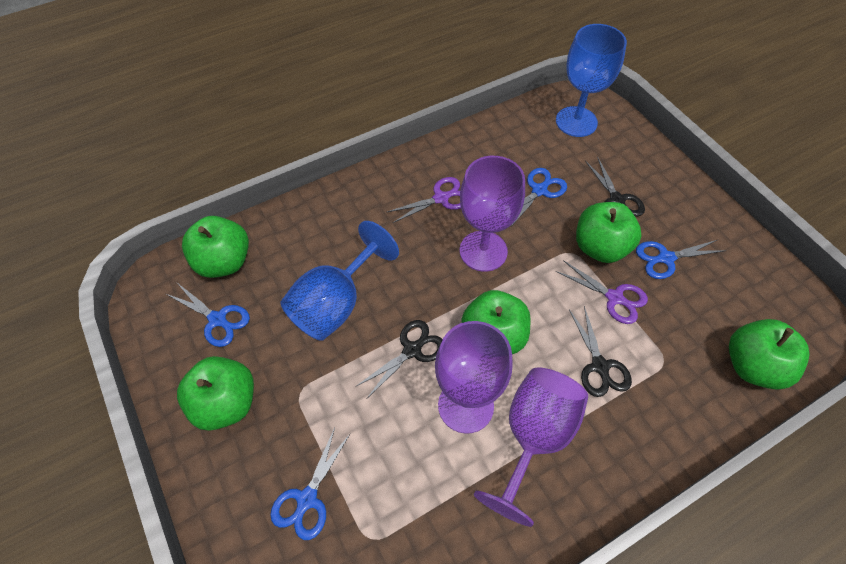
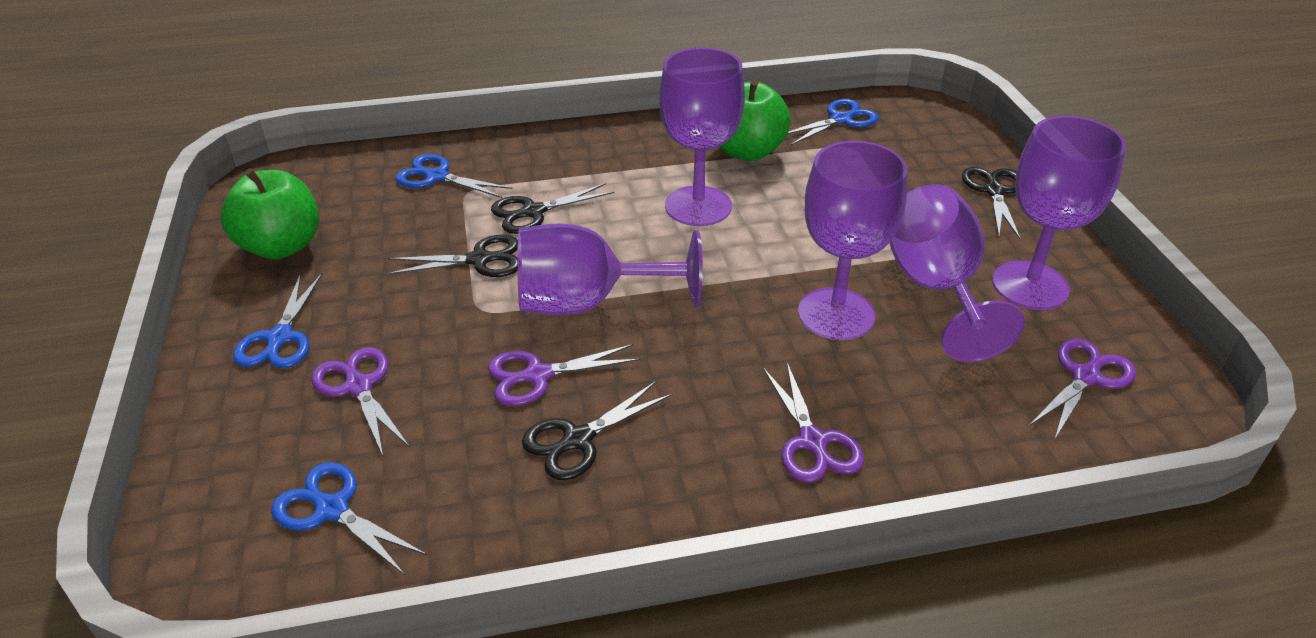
black scissors: 3 -> 4
blue goblet: 2 -> 0
green apple: 5 -> 2
purple goblet: 3 -> 5
purple scissors: 2 -> 4

